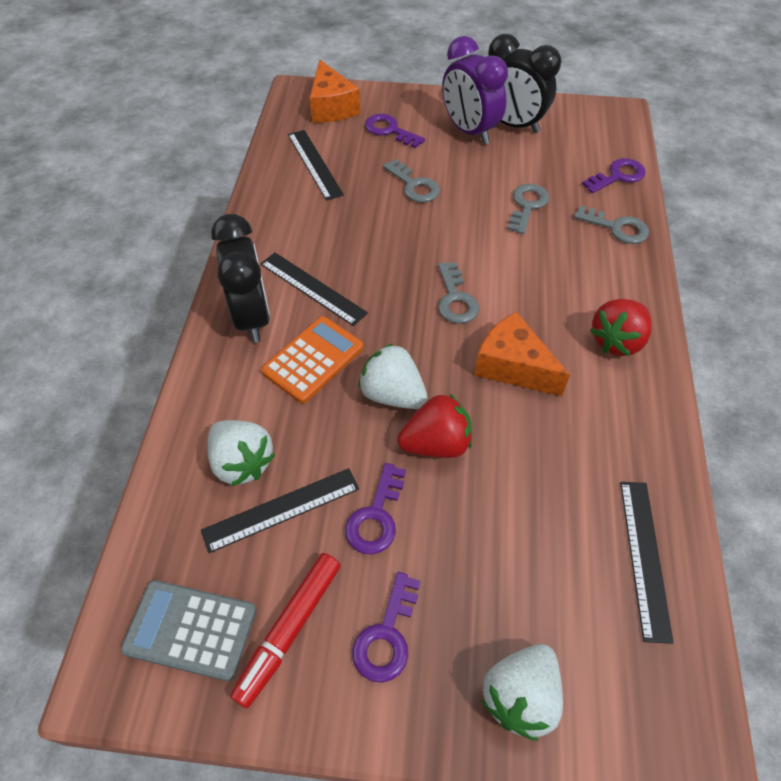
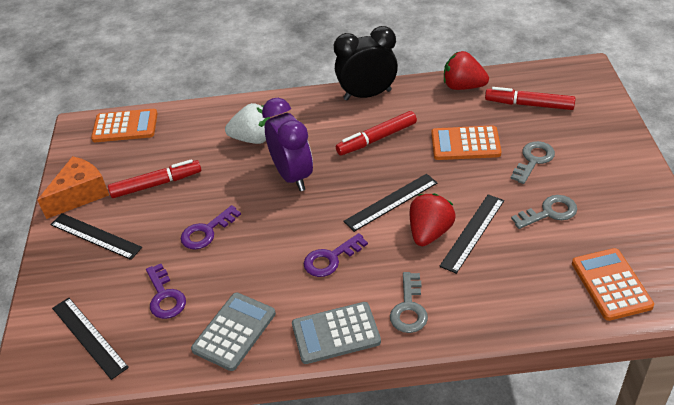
black clock: 2 -> 1
grey calculator: 1 -> 2
grey key: 4 -> 3
orange calculator: 1 -> 3
orange cheese: 2 -> 1
purple key: 4 -> 3
red marker: 1 -> 3
white strawberry: 3 -> 1

